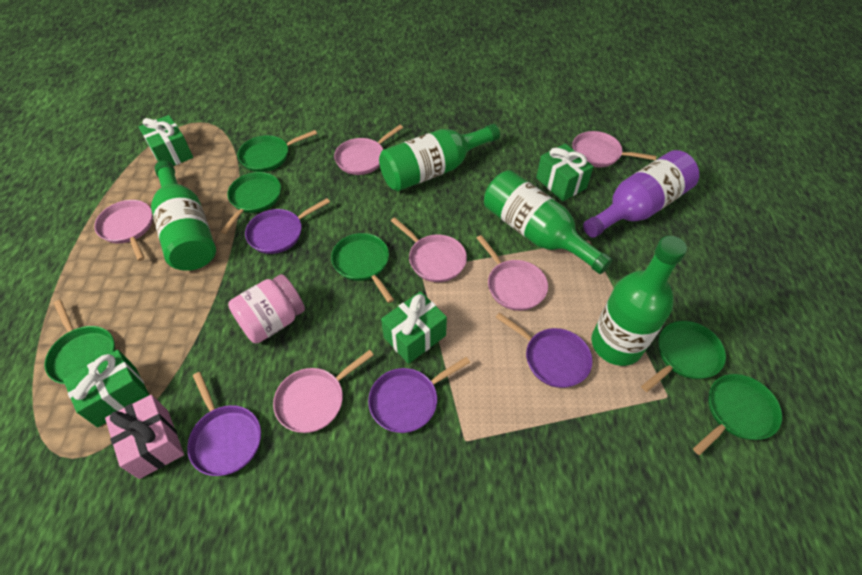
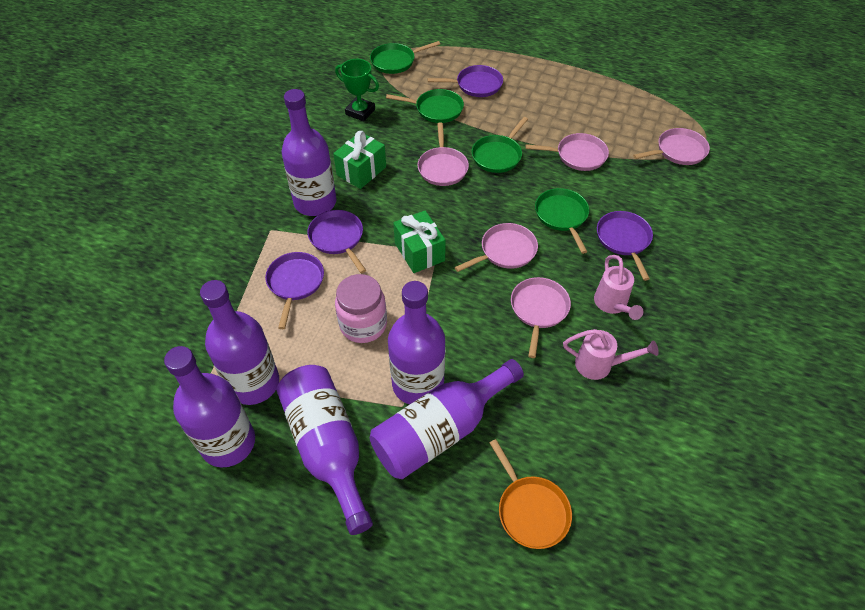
green bottle: 4 -> 0
green gift: 4 -> 2
green pan: 6 -> 4
green trophy: 0 -> 1
orange pan: 0 -> 1
pink gift: 1 -> 0
pink pan: 6 -> 5
pink watering can: 0 -> 2
purple bottle: 1 -> 6

